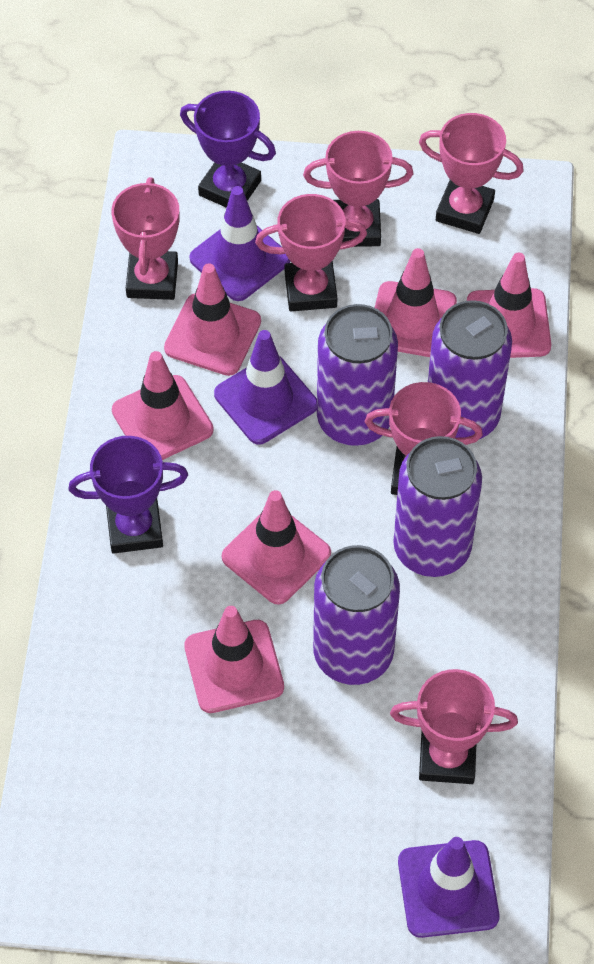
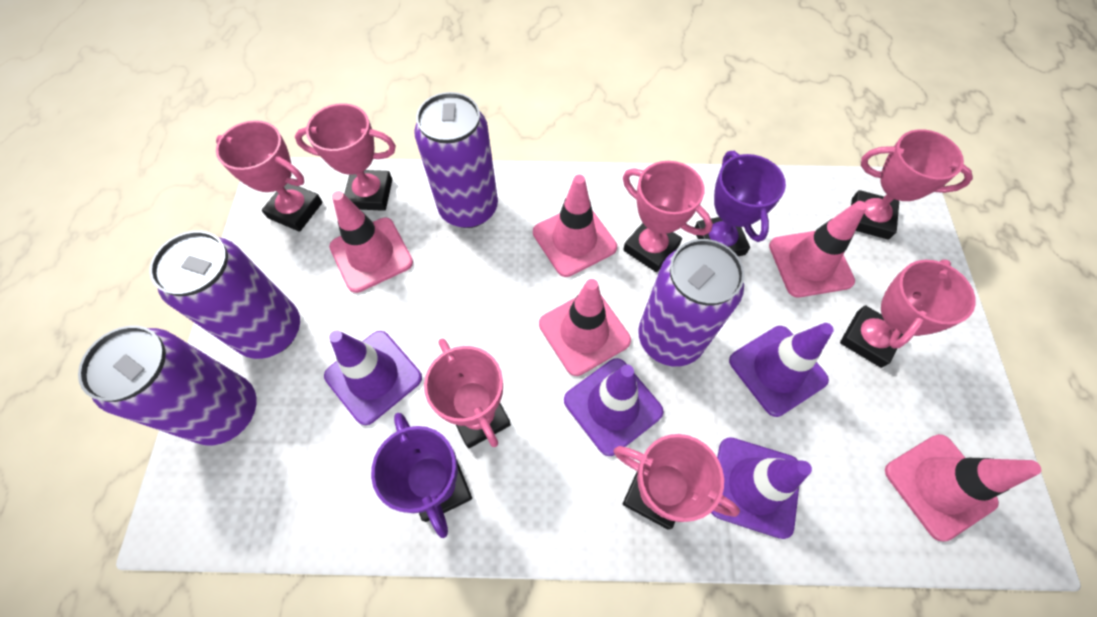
pink traffic cone: 6 -> 5
pink trophy: 6 -> 7
purple traffic cone: 3 -> 4

